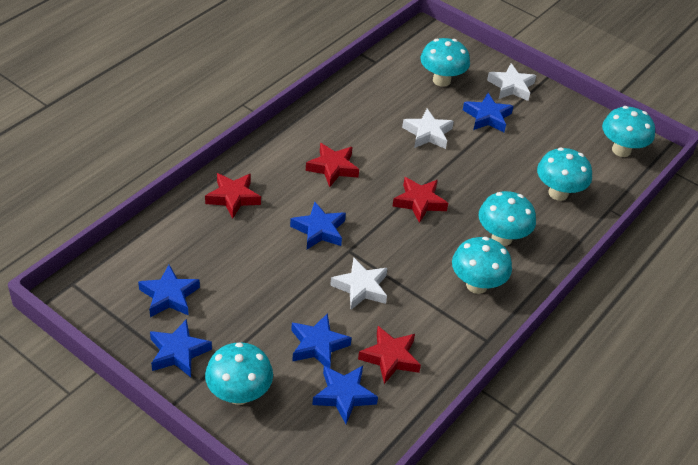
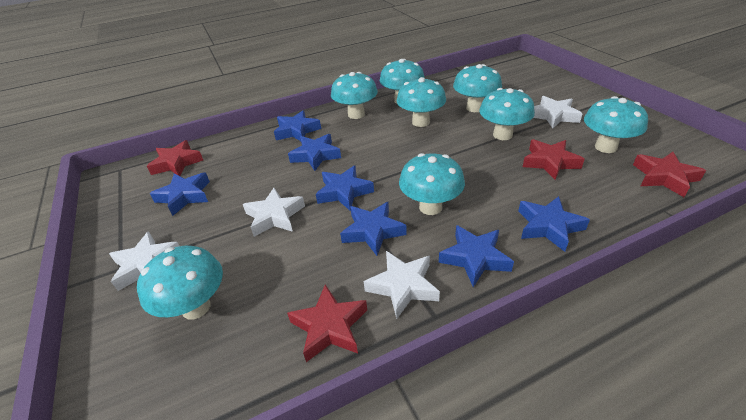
blue star: 6 -> 7
turquoise mushroom: 6 -> 8
white star: 3 -> 4

